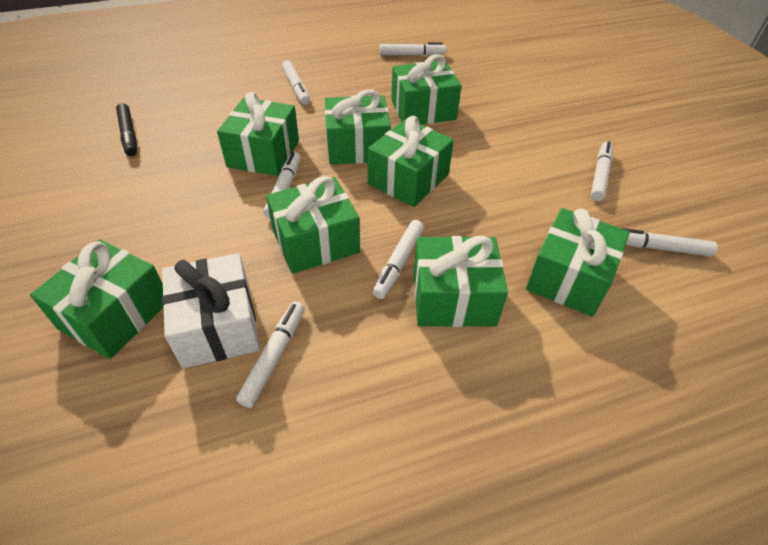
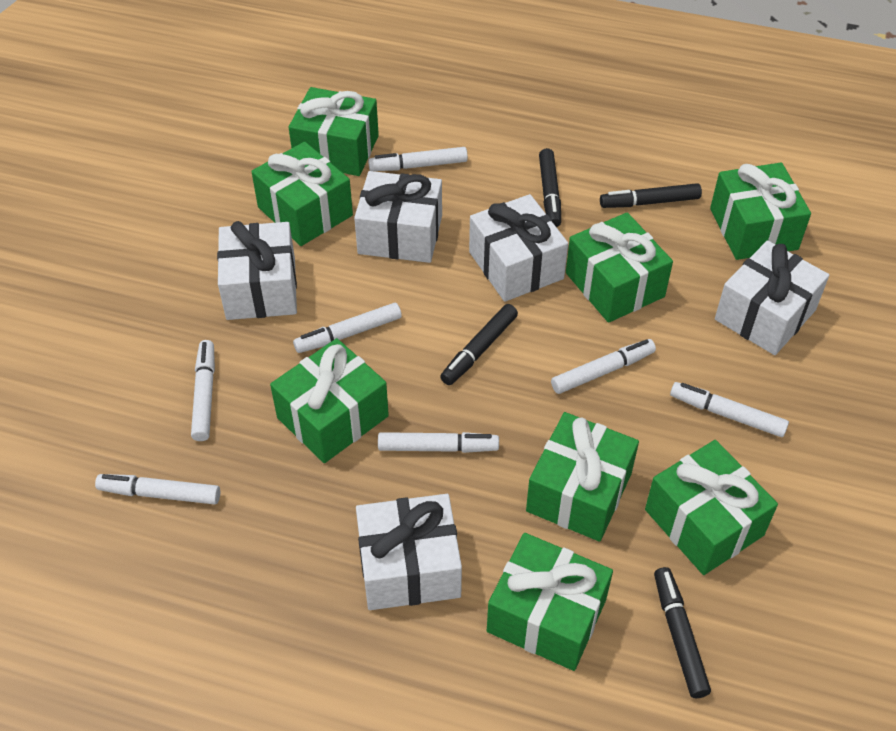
black marker: 1 -> 4
white gift: 1 -> 5

